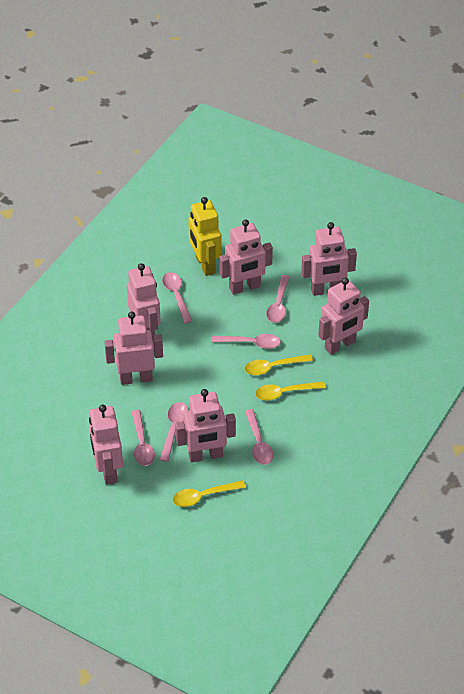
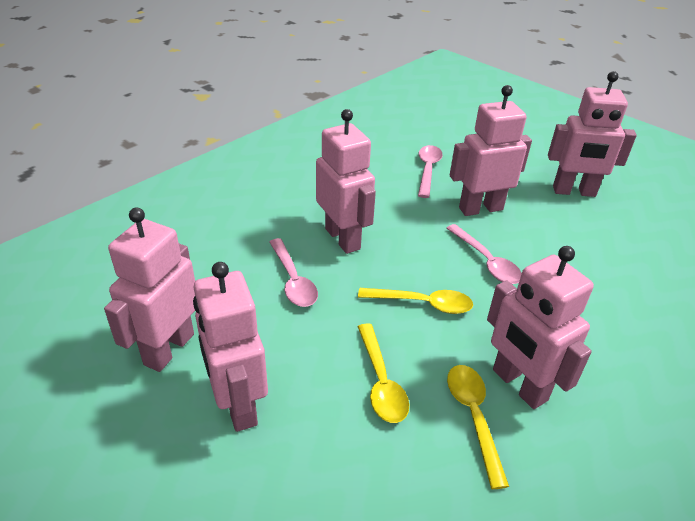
pink robot: 7 -> 6
pink spoon: 6 -> 3
yellow robot: 1 -> 0

